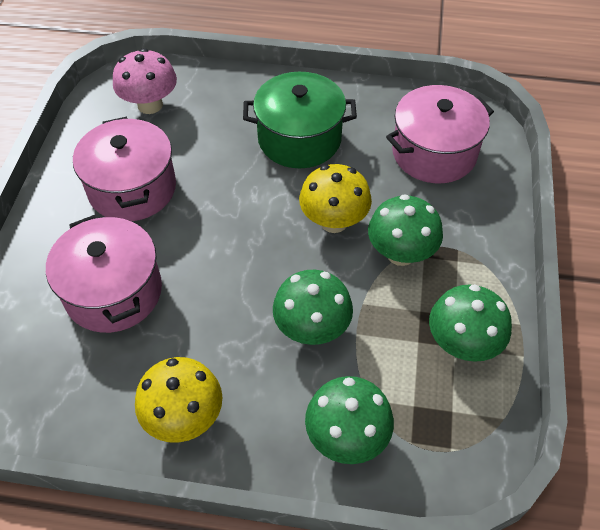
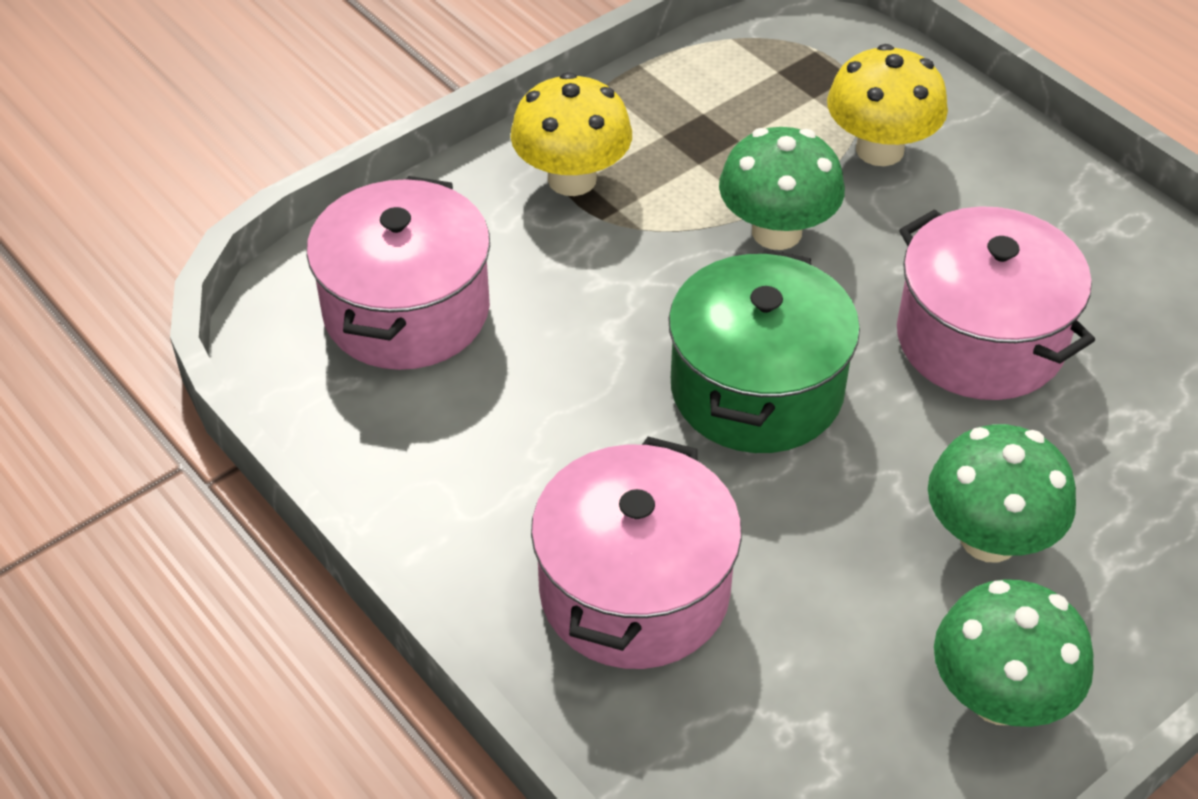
green mushroom: 4 -> 3
pink mushroom: 1 -> 0

